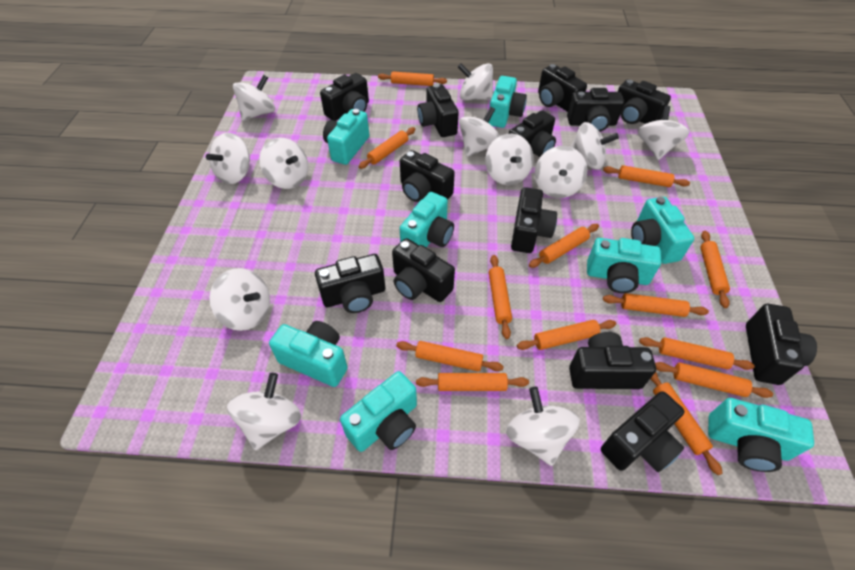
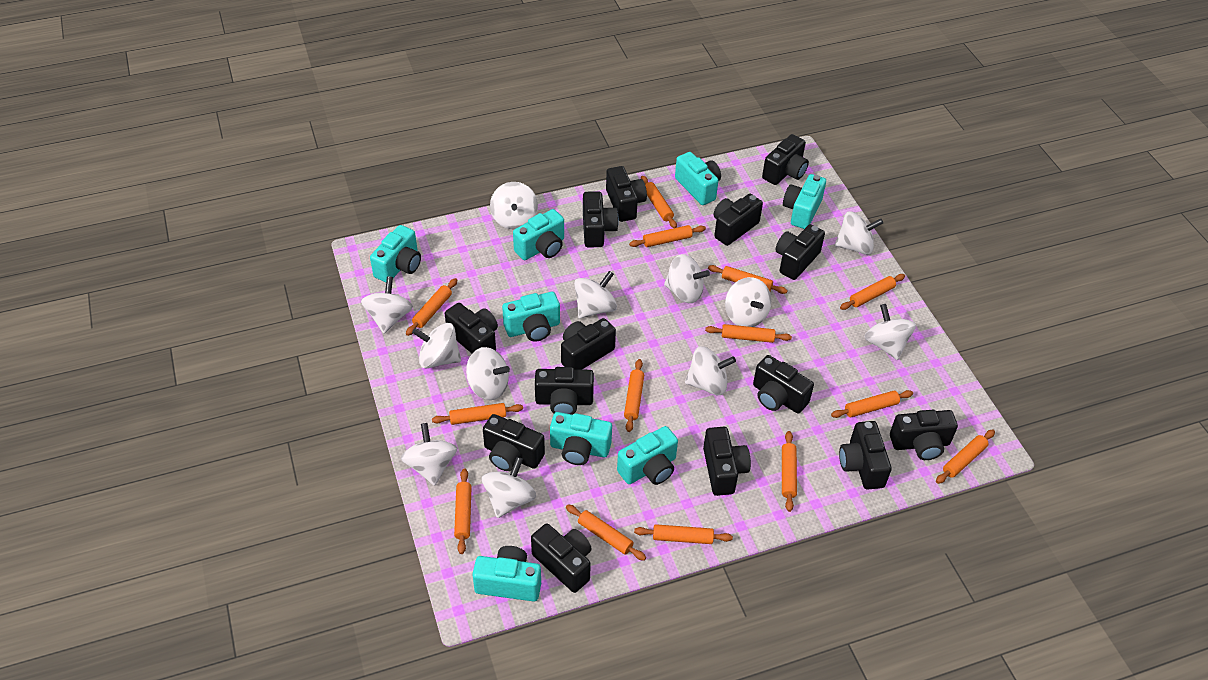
black camera: 13 -> 14
orange rolling pin: 13 -> 14

